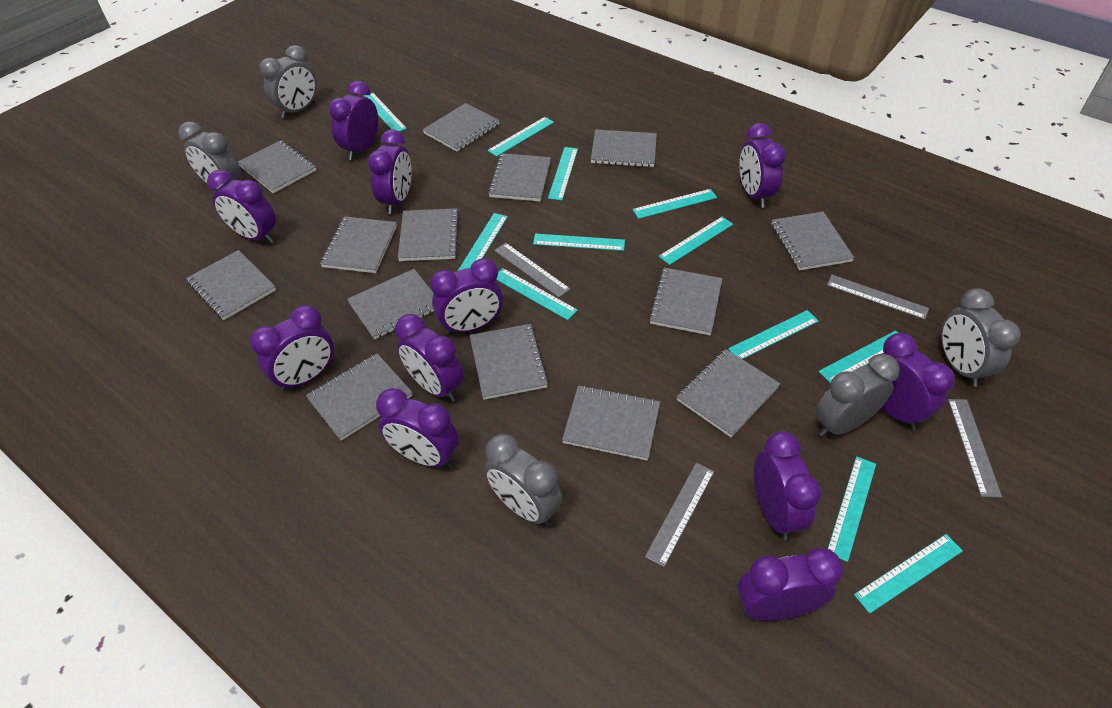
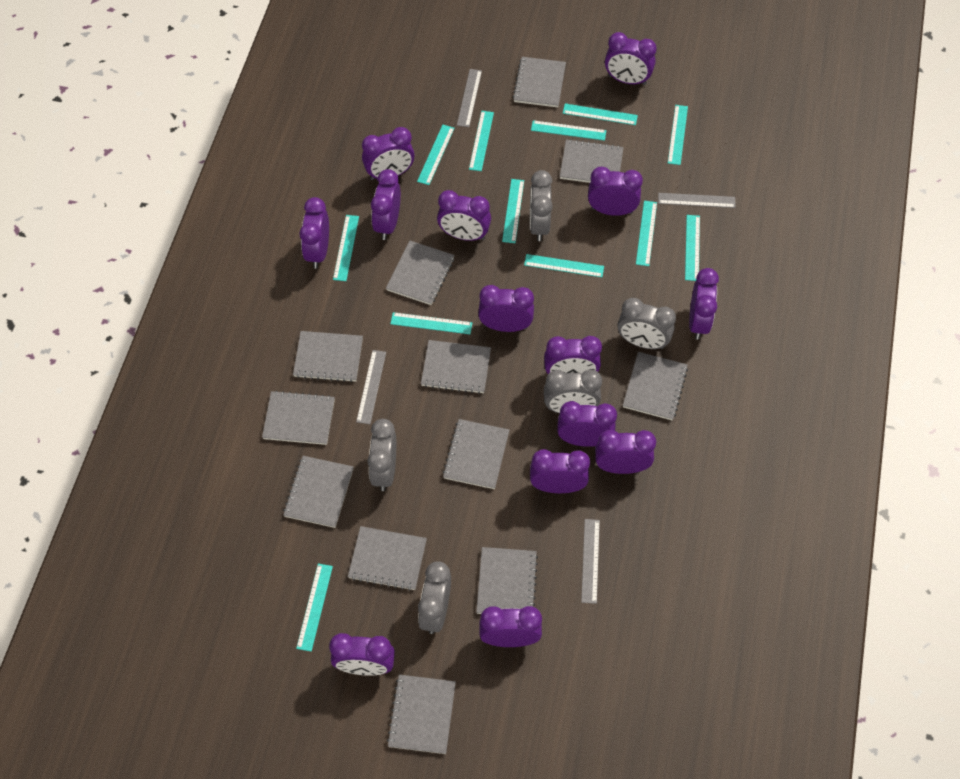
grey notebook: 14 -> 12
purple clock: 11 -> 14

